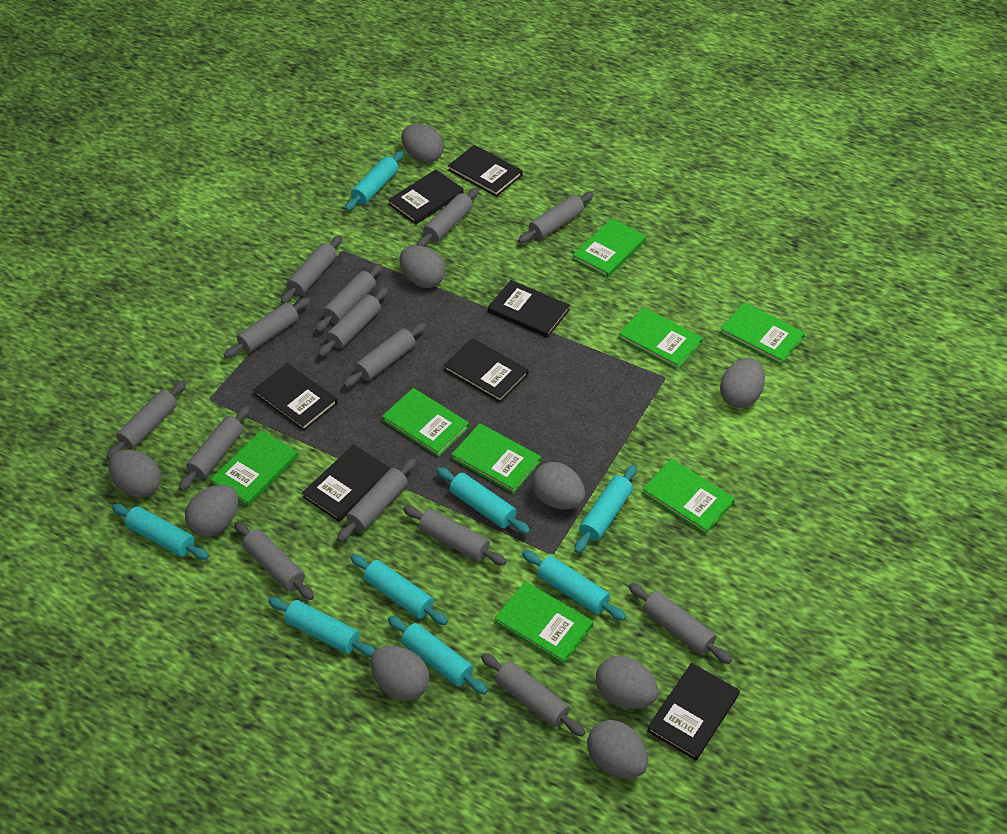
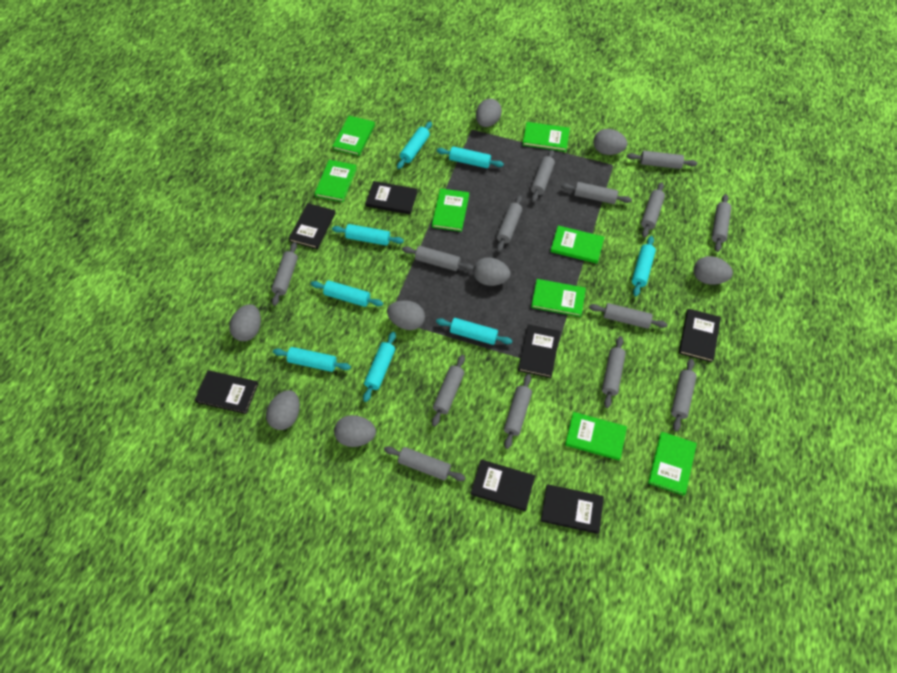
grey egg: 9 -> 8

